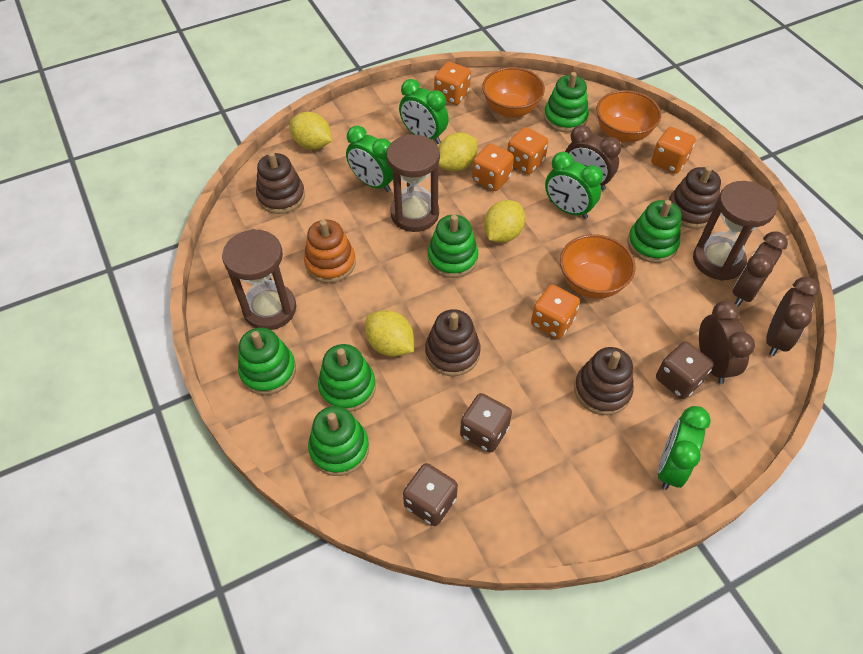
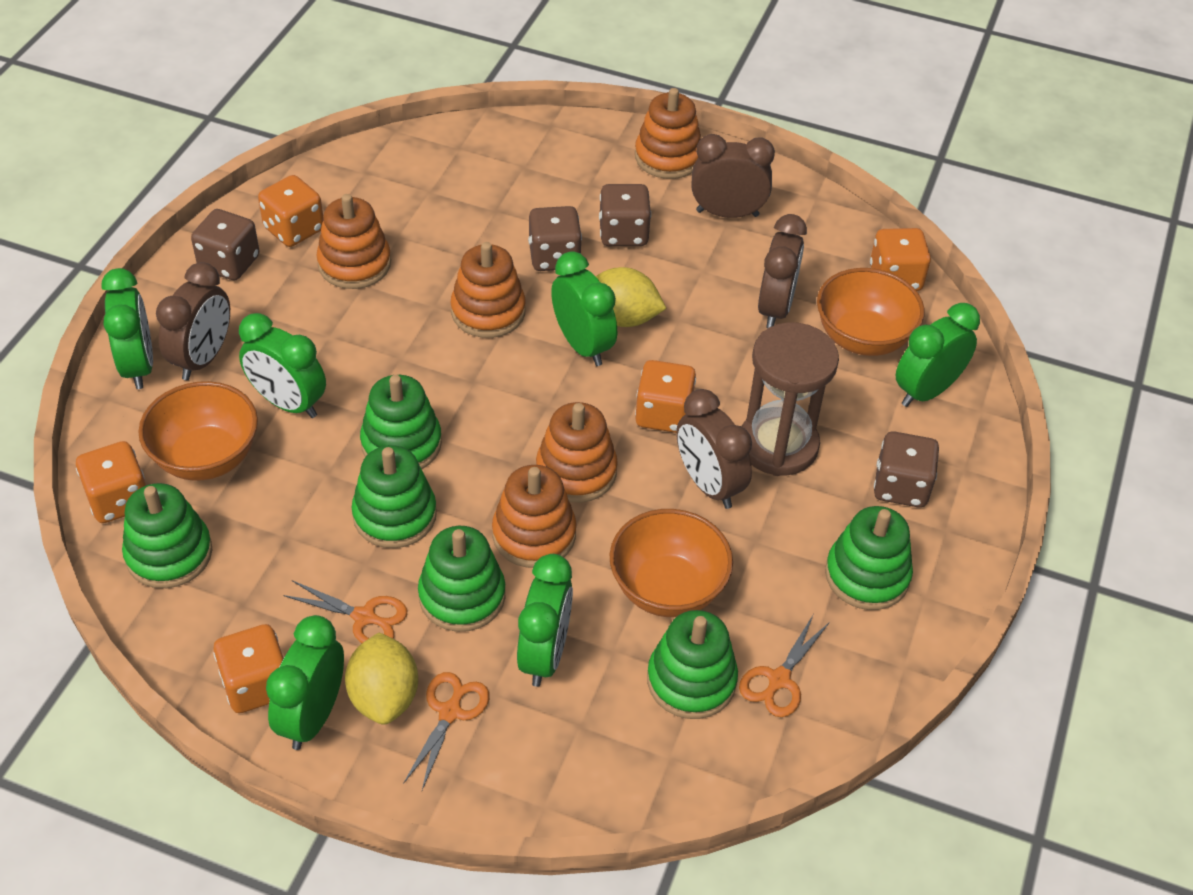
brown dice: 3 -> 4
brown hourglass: 3 -> 1
brown stacking toy: 4 -> 0
green clock: 4 -> 6
orange scissors: 0 -> 3
orange stacking toy: 1 -> 5
yellow lemon: 4 -> 2

